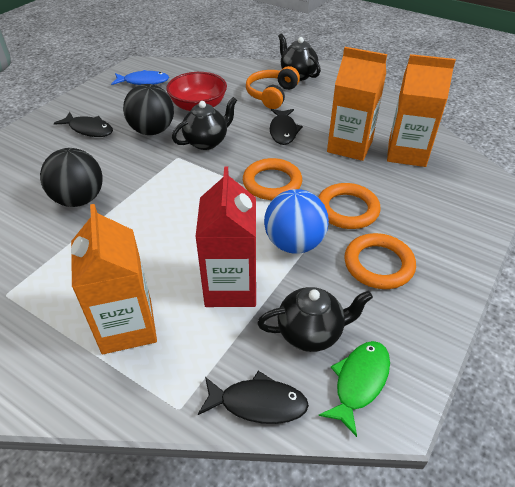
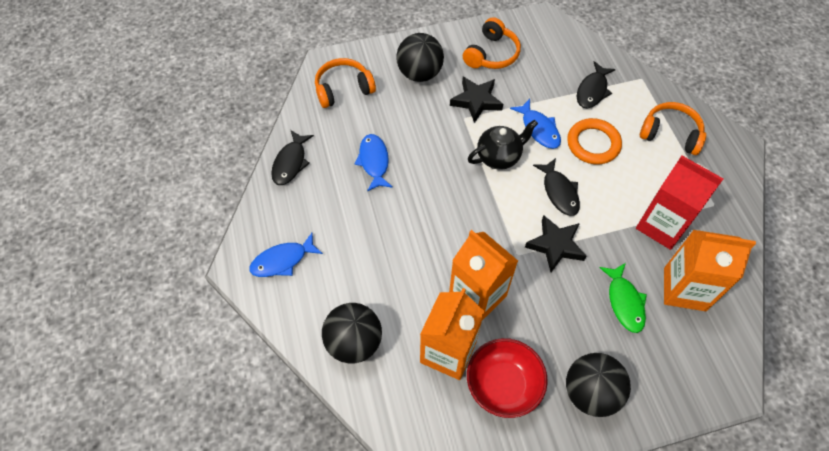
black ball: 2 -> 3
black star: 0 -> 2
black teapot: 3 -> 1
blue ball: 1 -> 0
blue fish: 1 -> 3
orange headphones: 1 -> 3
orange ring: 3 -> 1

